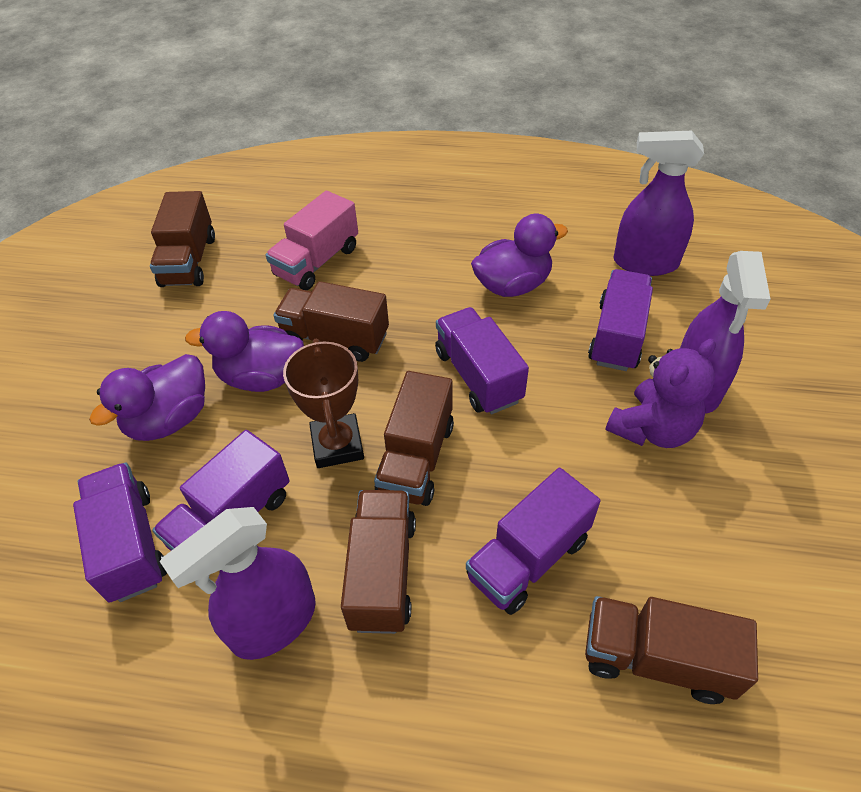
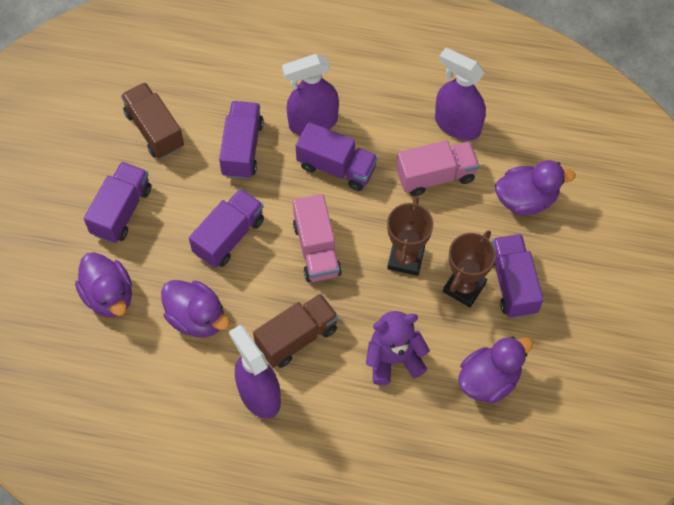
brown trophy: 1 -> 2
brown truck: 5 -> 2
pink truck: 1 -> 2
purple duck: 3 -> 4

